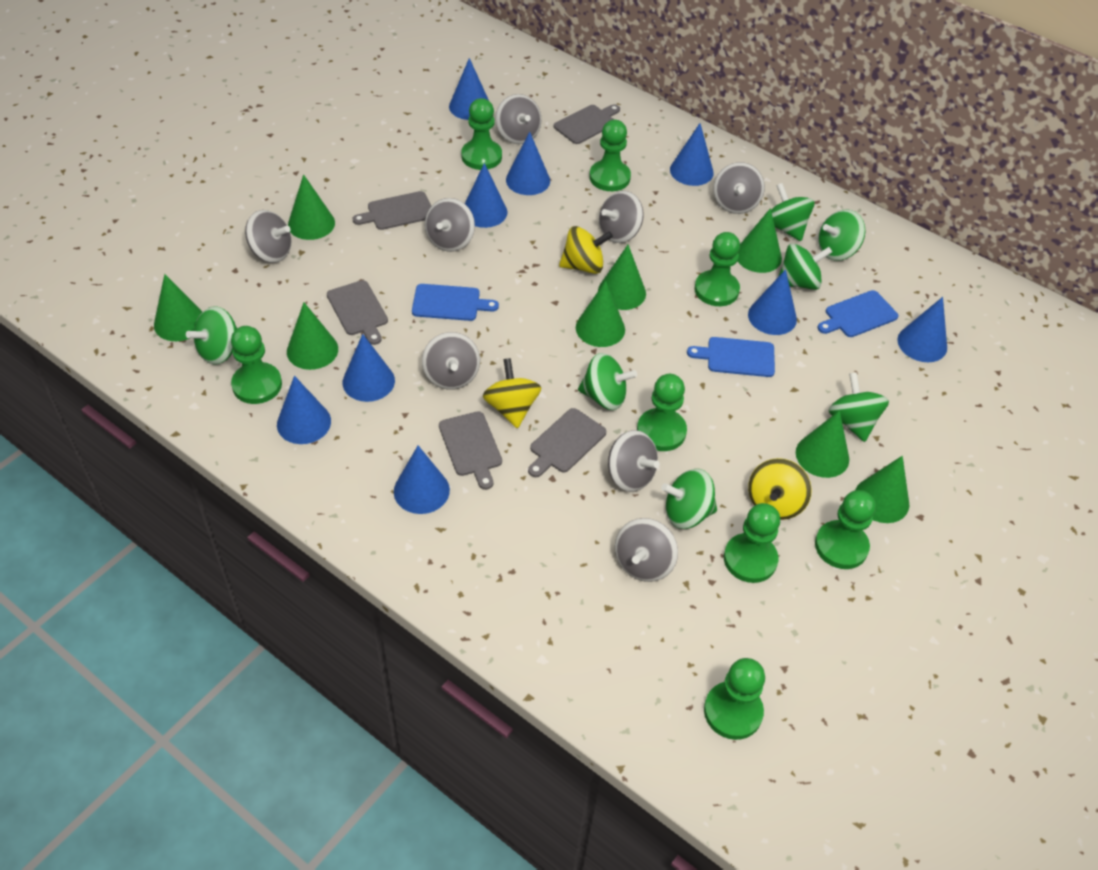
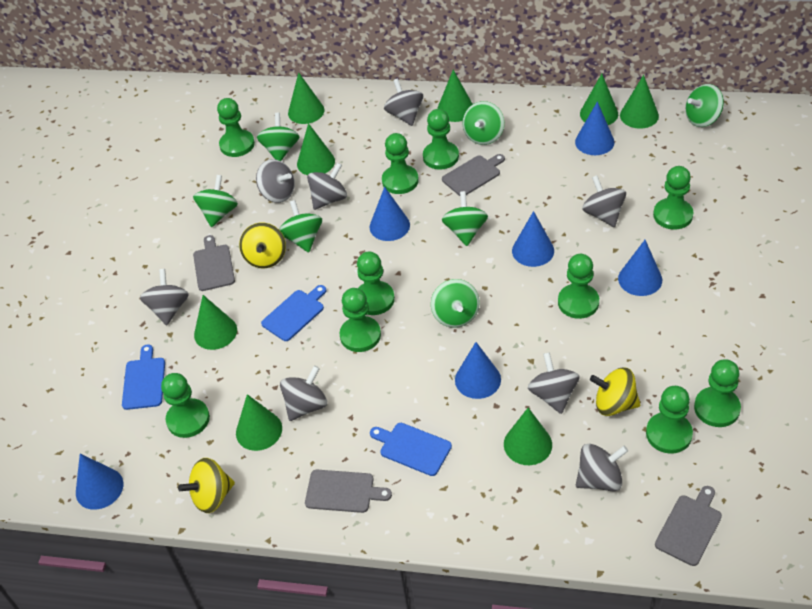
blue cone: 9 -> 6
green pawn: 8 -> 10
grey cutting board: 5 -> 4

